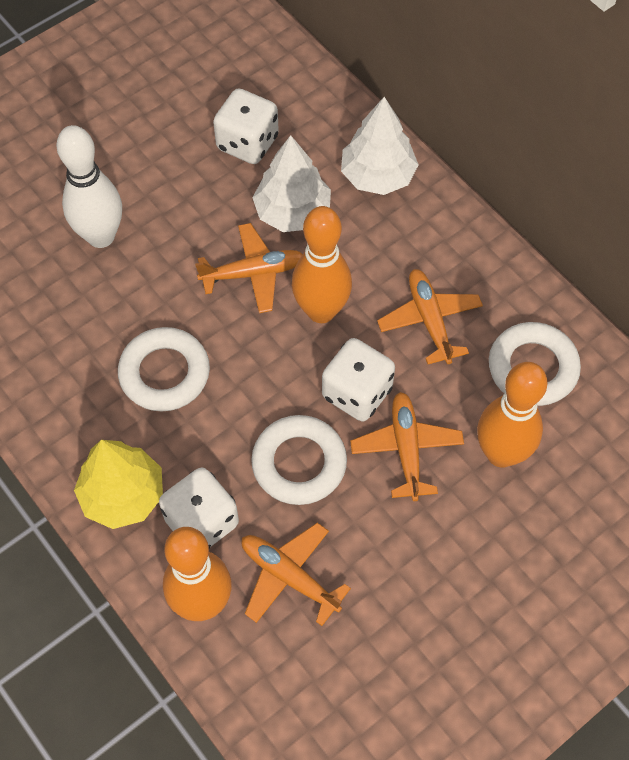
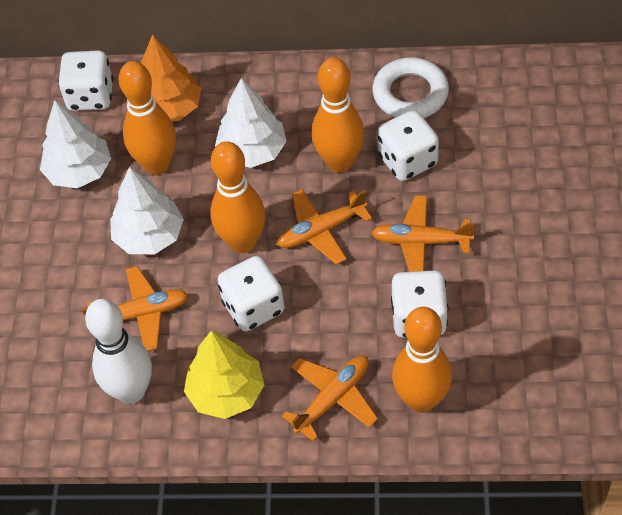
orange bowling pin: 3 -> 4
orange tree: 0 -> 1
white dice: 3 -> 4
white ring: 3 -> 1
white tree: 2 -> 3

